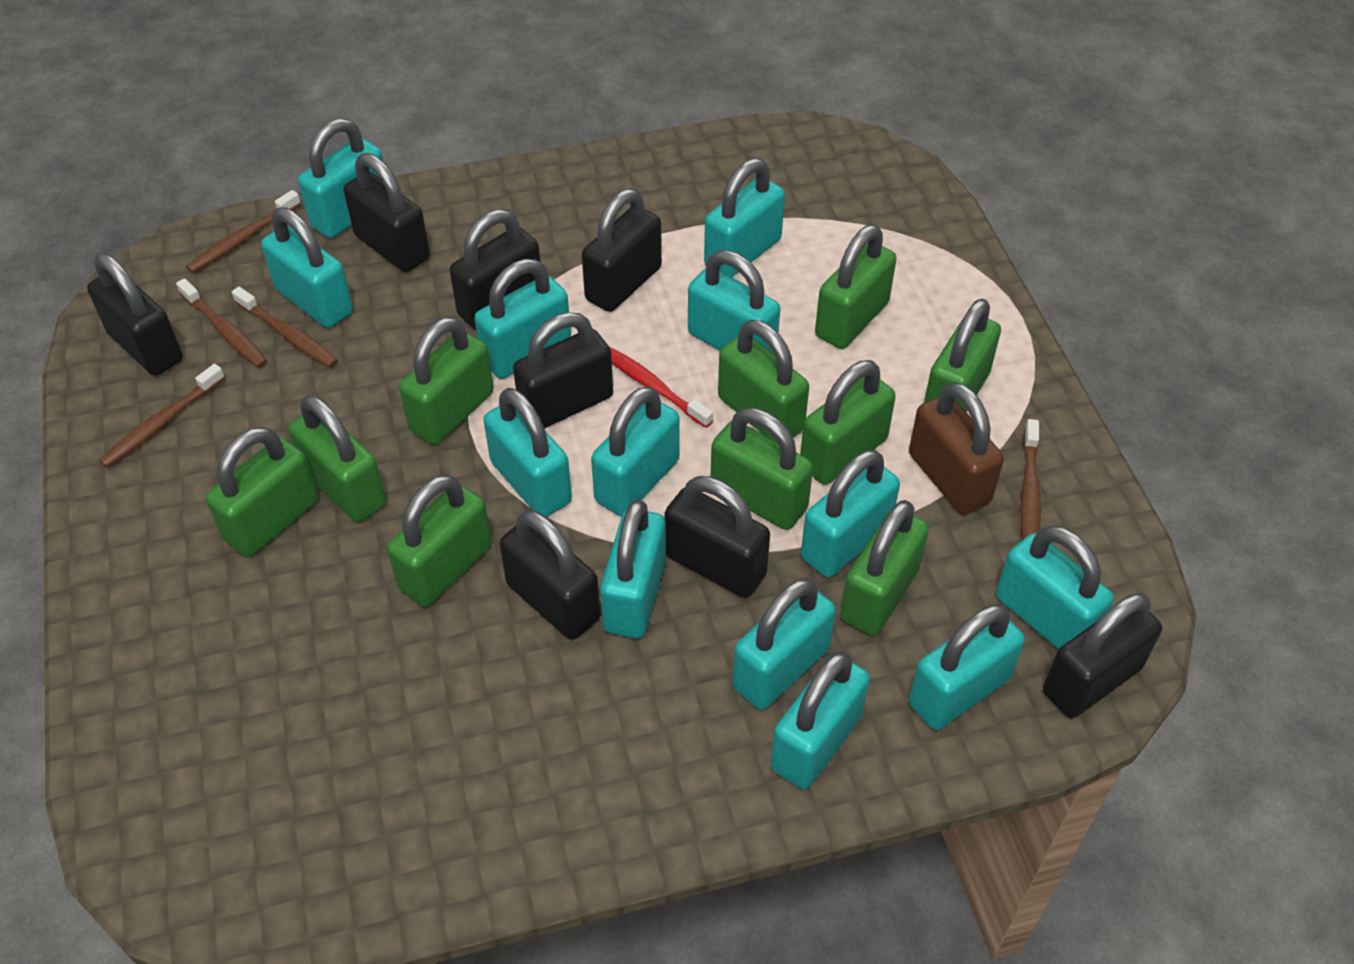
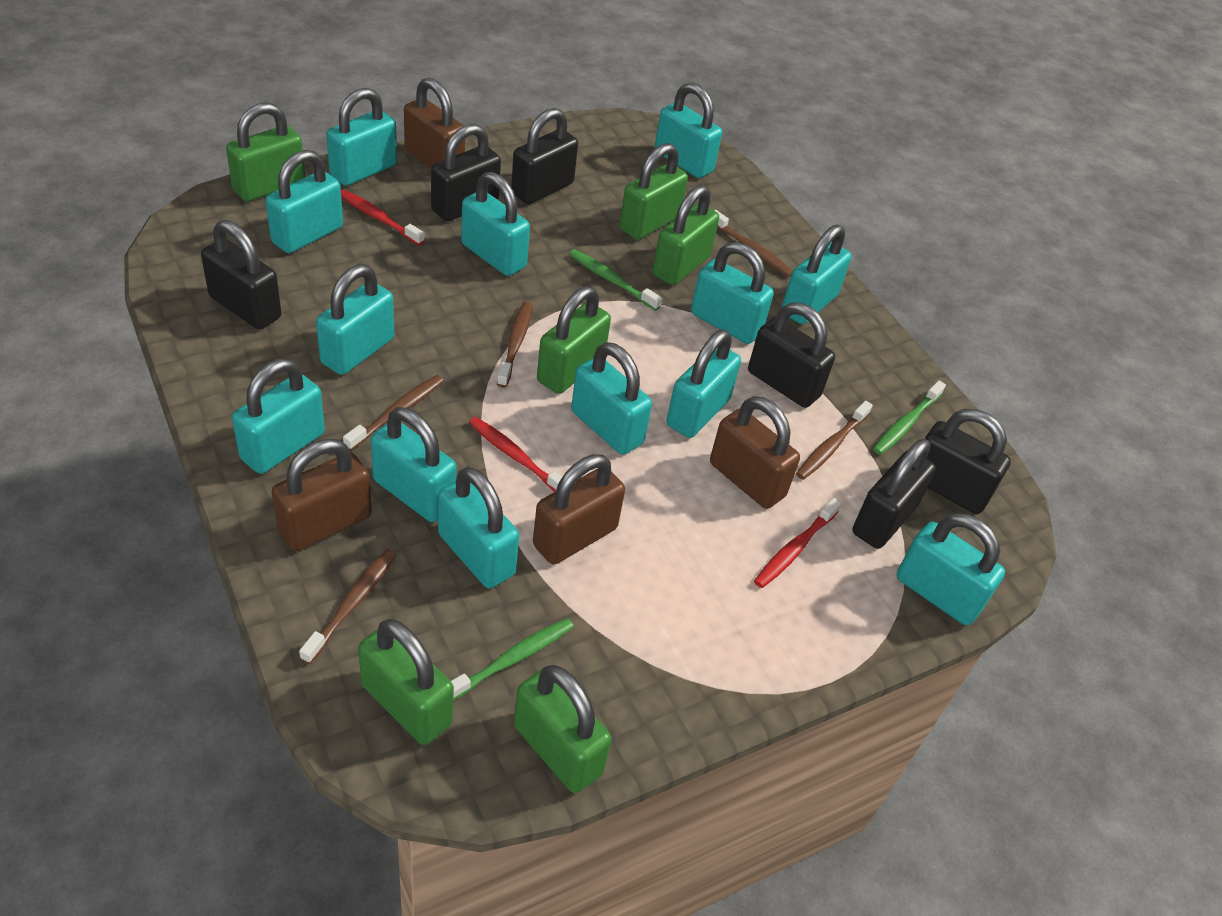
black padlock: 8 -> 6
brown padlock: 1 -> 4
green padlock: 10 -> 6
green toothbrush: 0 -> 3
red toothbrush: 1 -> 3

